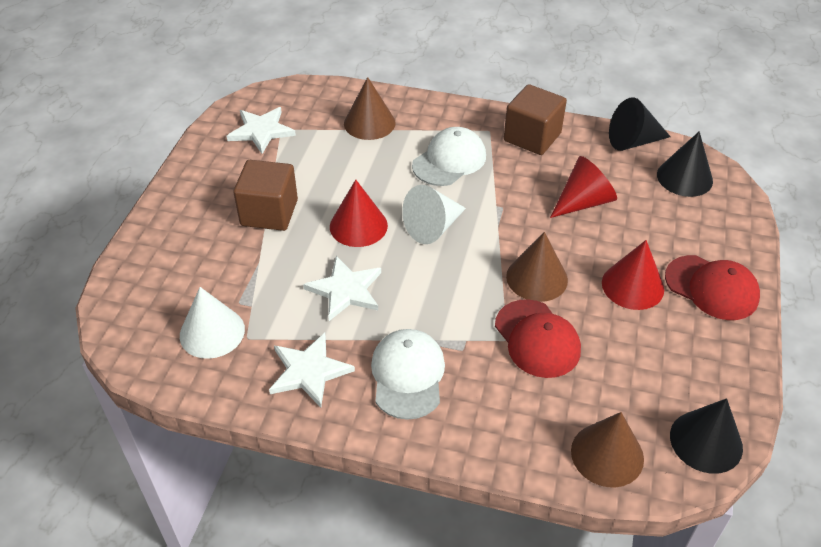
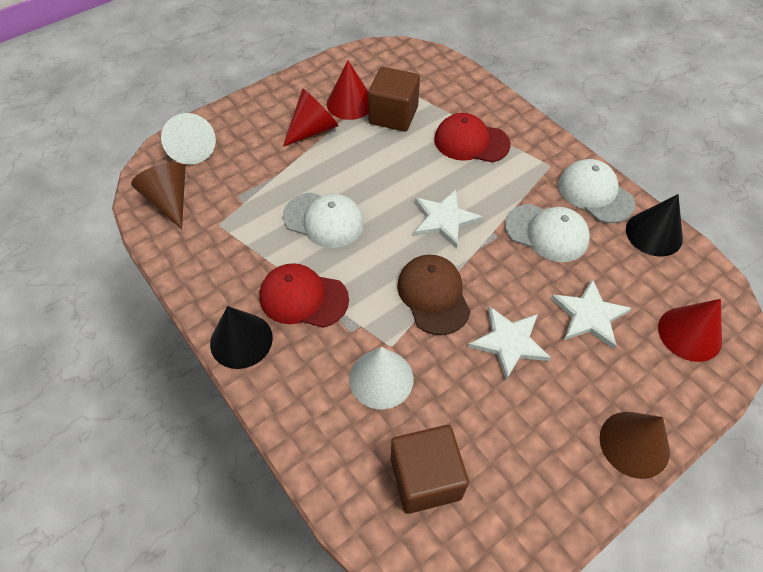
black cone: 3 -> 2
brown cap: 0 -> 1
brown cone: 3 -> 2
white cap: 2 -> 3

